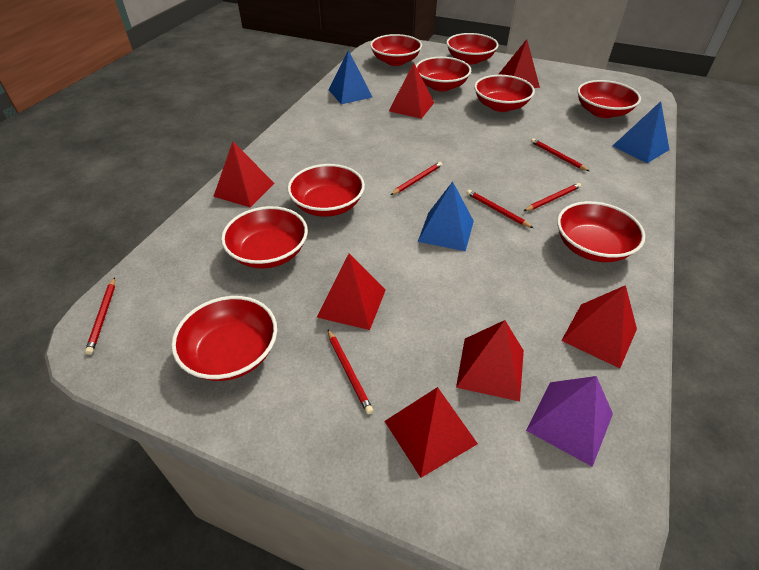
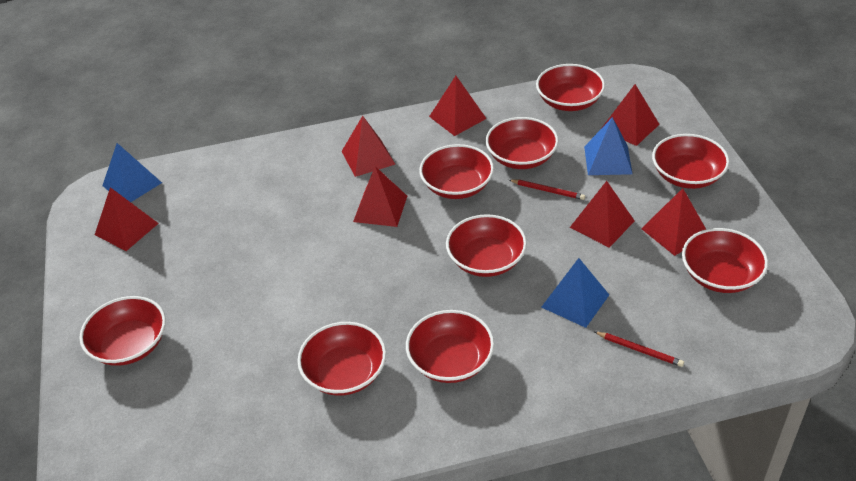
purple pyramid: 1 -> 0
red pencil: 6 -> 2

